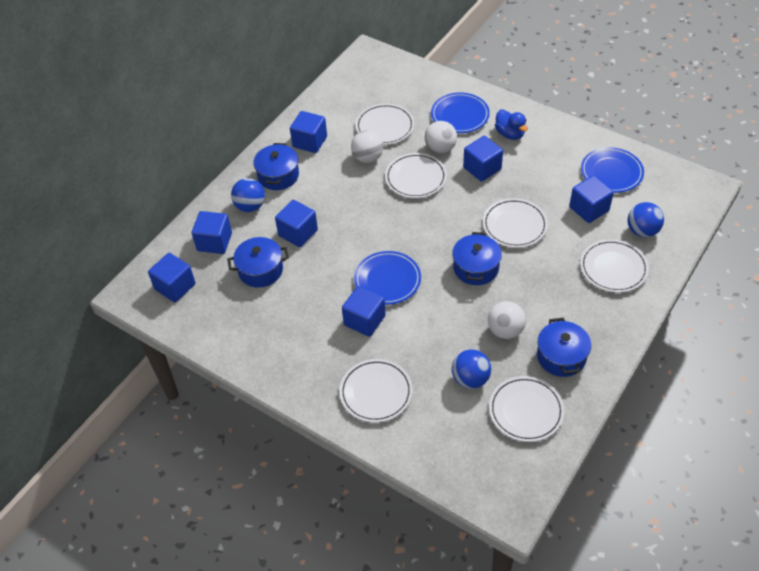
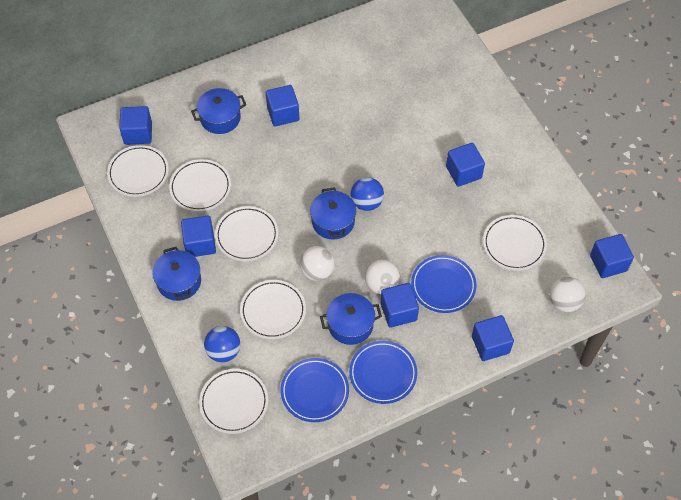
blue ball: 3 -> 2
blue duck: 1 -> 0

